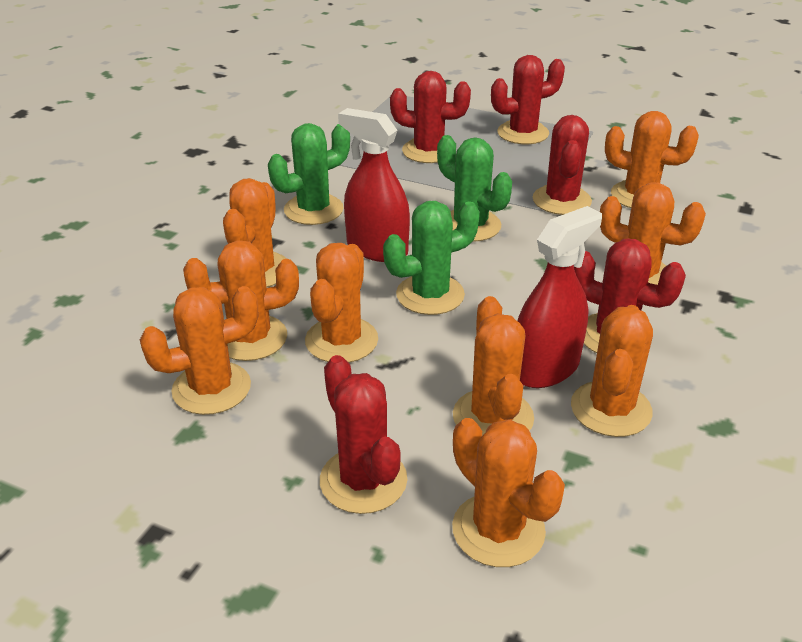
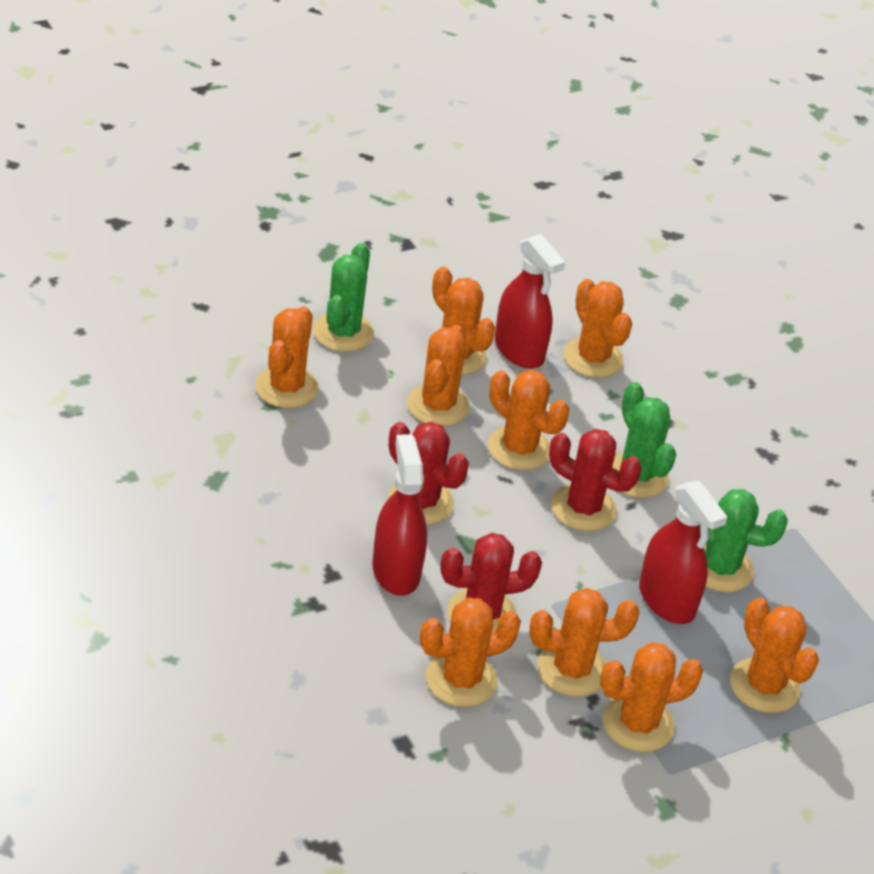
red cactus: 5 -> 3
red spray bottle: 2 -> 3

